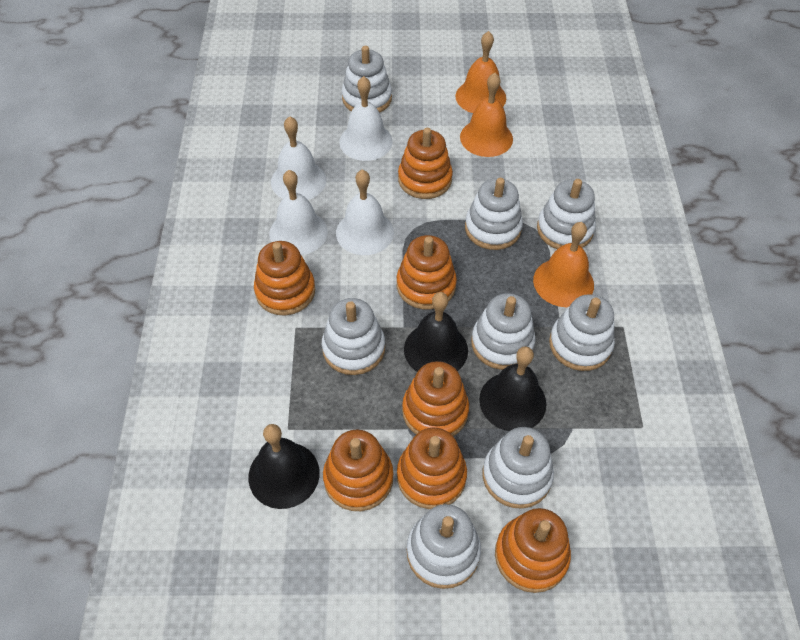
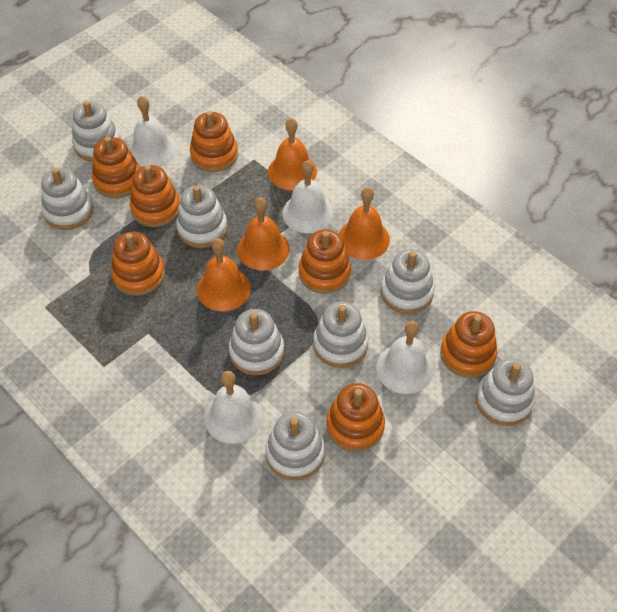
black bell: 3 -> 0
orange bell: 3 -> 4

